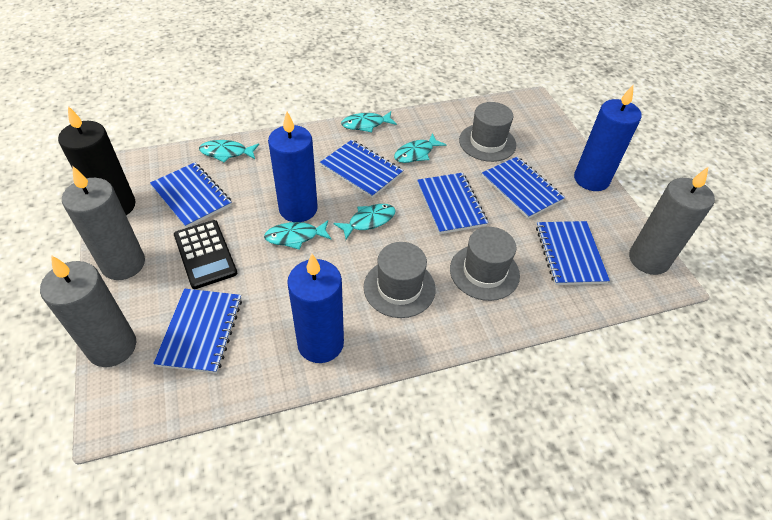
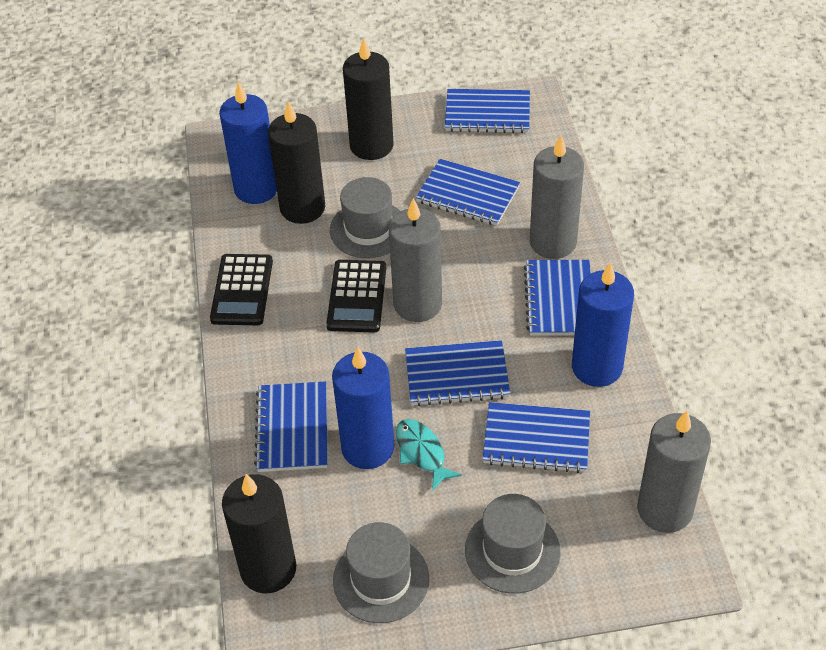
black calculator: 1 -> 2
black candle: 1 -> 3
turquoise fish: 5 -> 1

